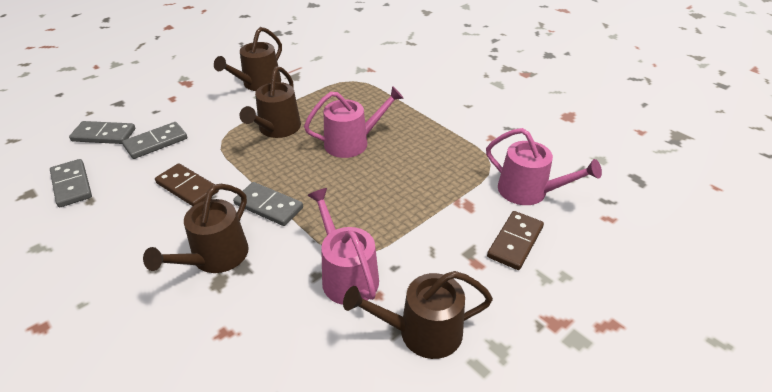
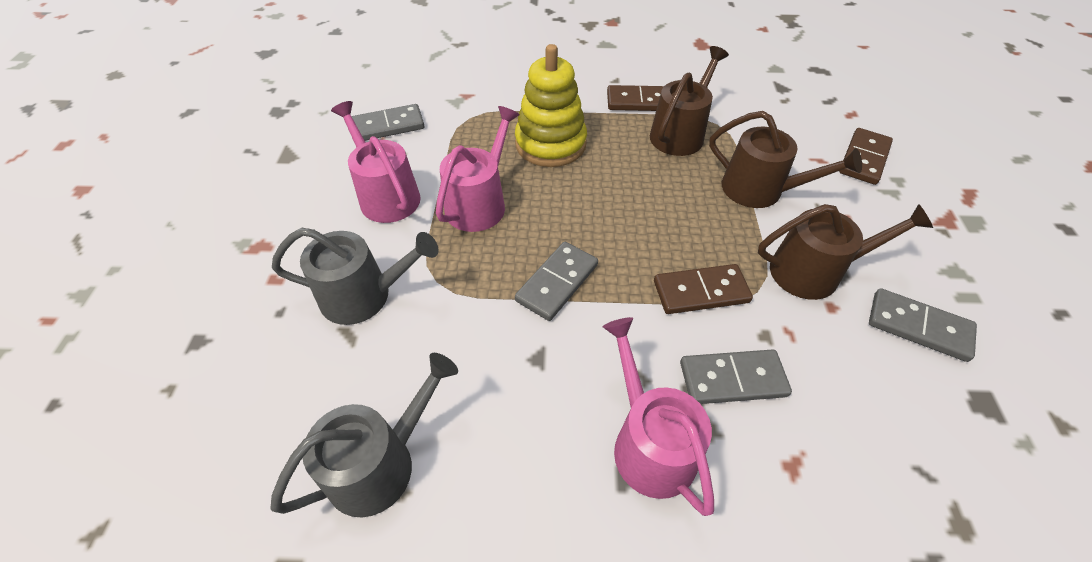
brown domino: 2 -> 3
brown watering can: 4 -> 3
grey watering can: 0 -> 2
yellow stacking toy: 0 -> 1

